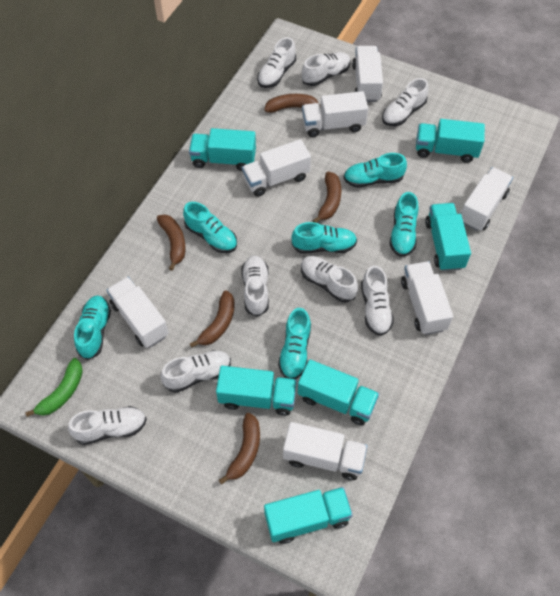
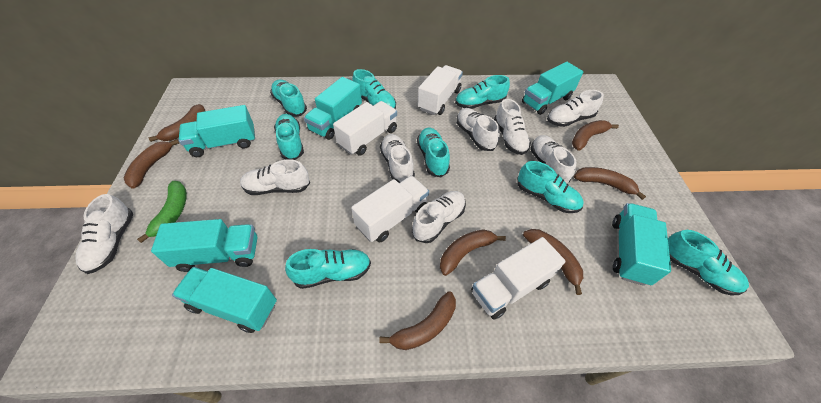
brown banana: 5 -> 7
turquoise shoe: 6 -> 8
white truck: 7 -> 4

